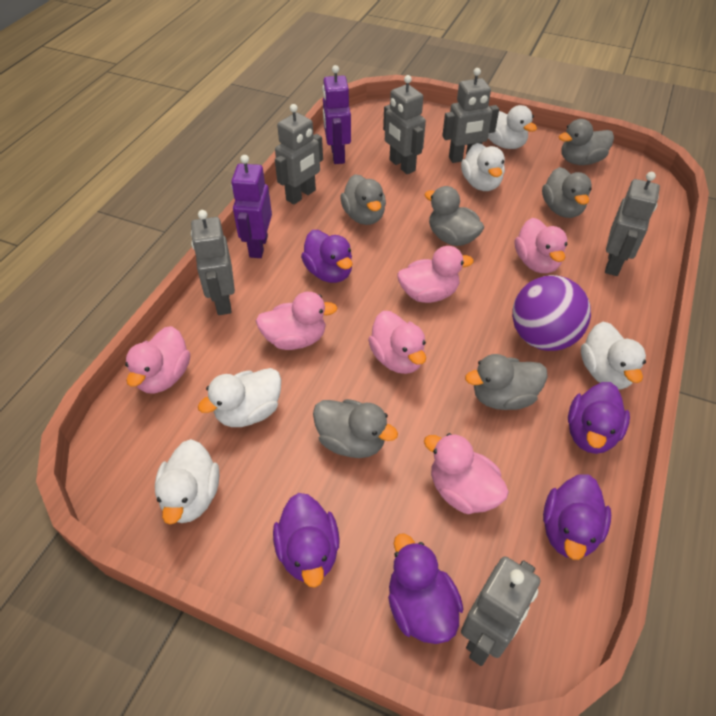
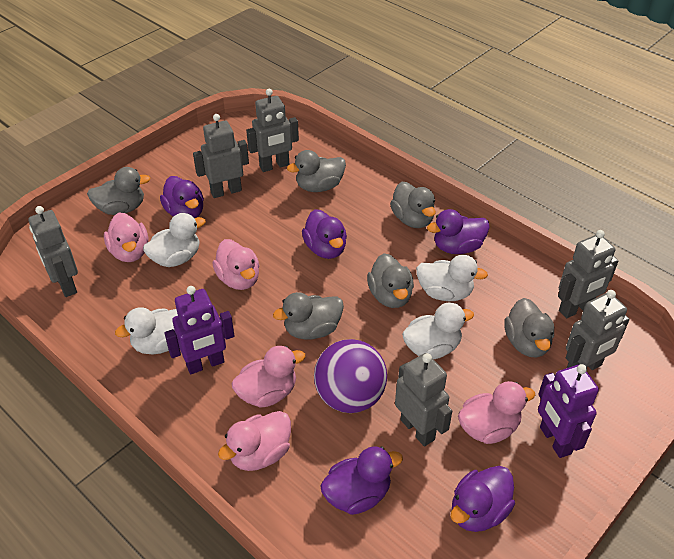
pink duck: 6 -> 5
white duck: 5 -> 4

